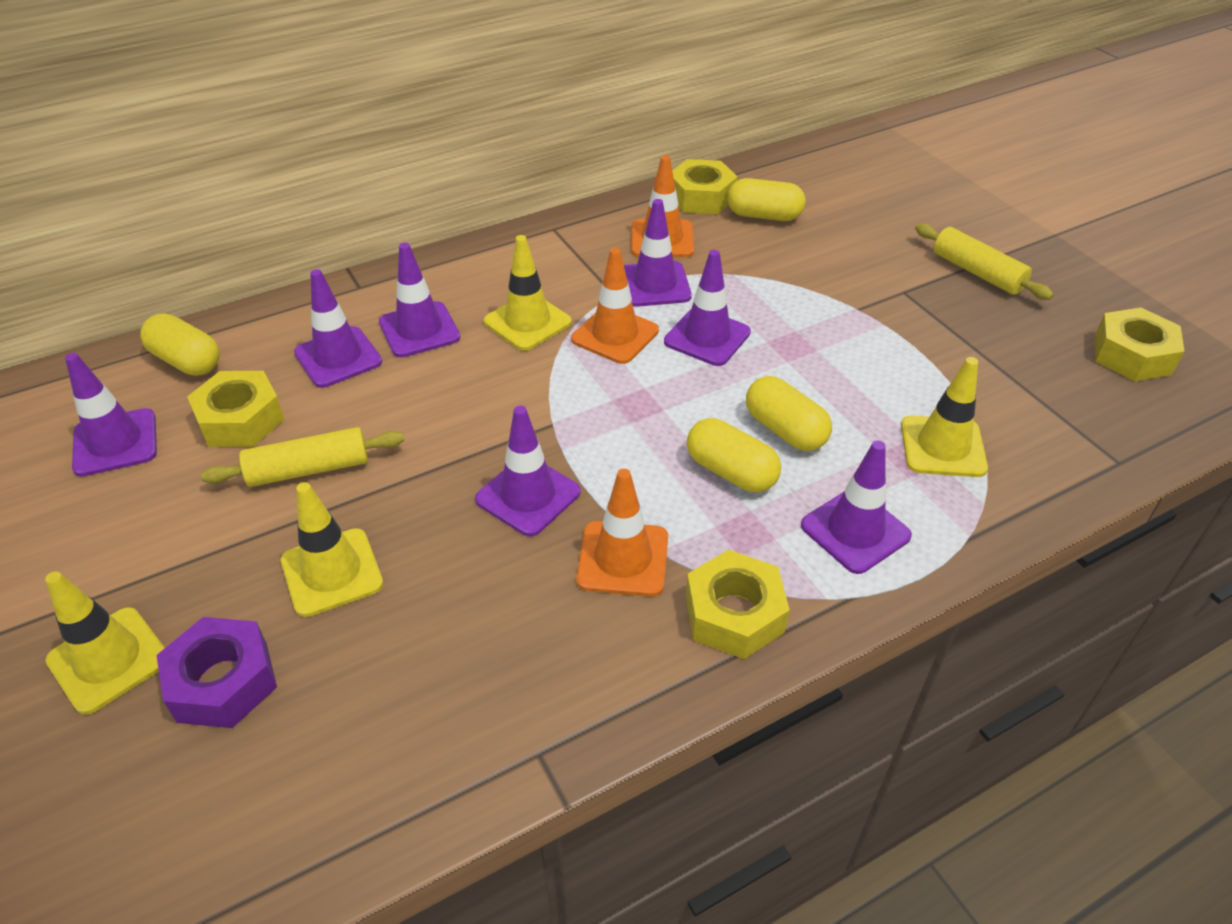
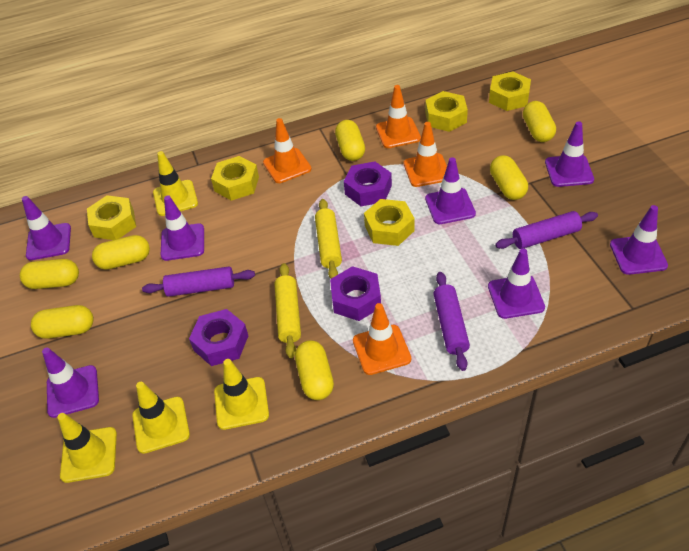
orange traffic cone: 3 -> 4
purple nut: 1 -> 3
purple rolling pin: 0 -> 3
yellow capsule: 4 -> 7
yellow nut: 4 -> 5

